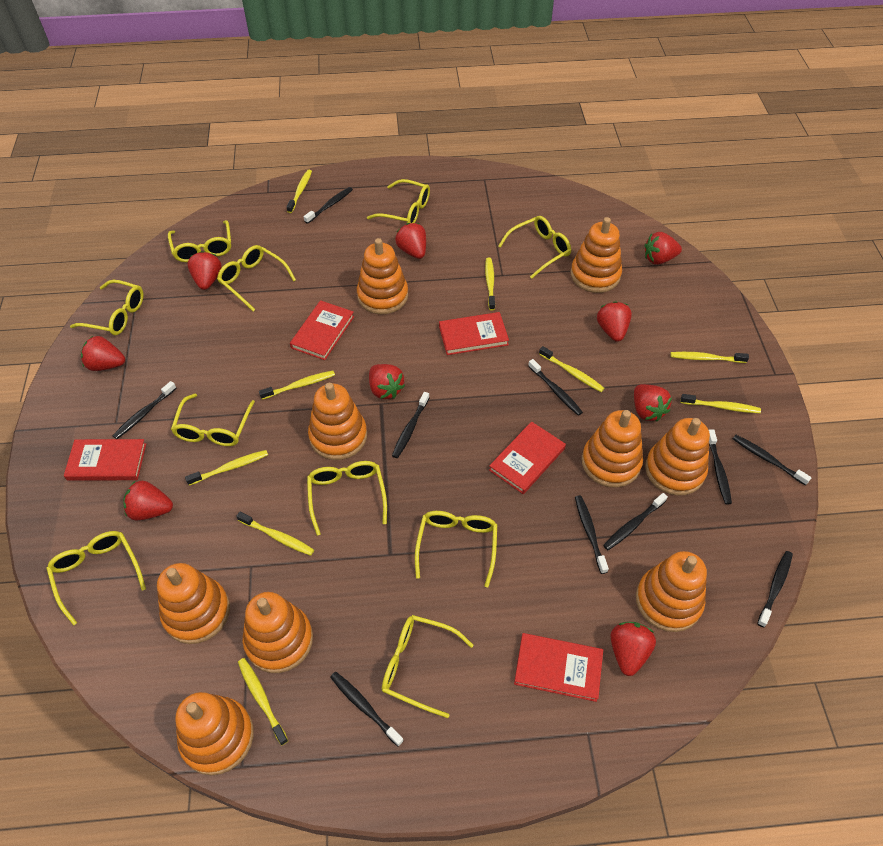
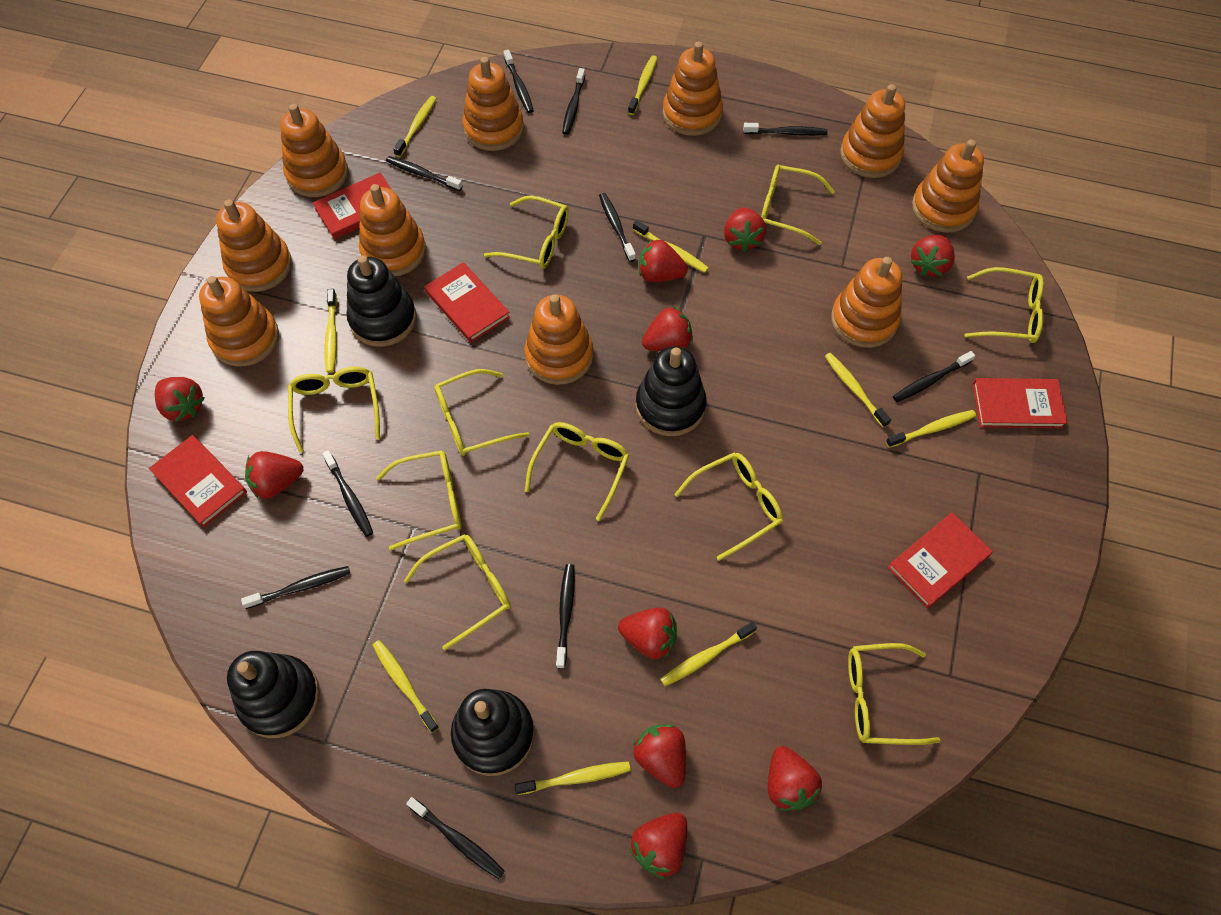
black stacking toy: 0 -> 4
orange stacking toy: 9 -> 10
red strawberry: 9 -> 10

